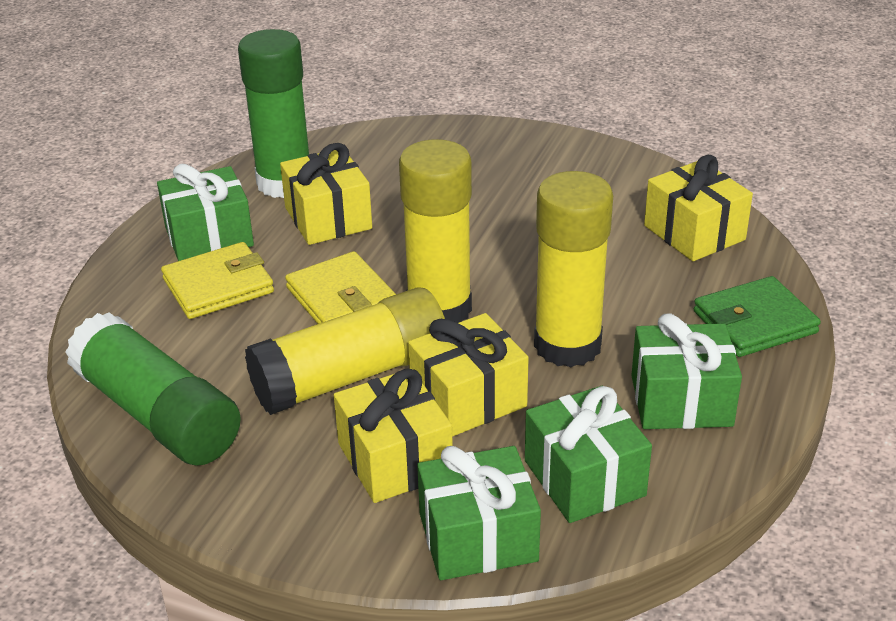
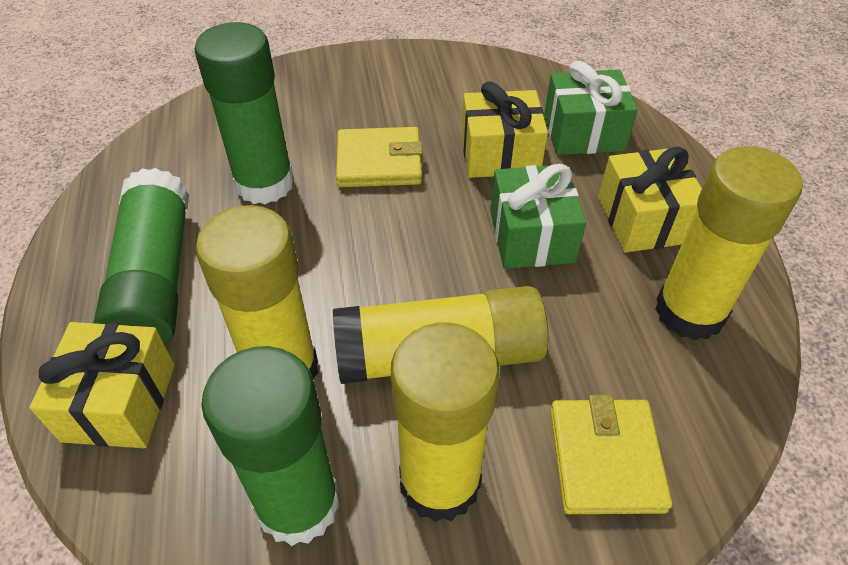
green gift: 4 -> 2
green glue stick: 2 -> 3
green wallet: 1 -> 0
yellow gift: 4 -> 3
yellow glue stick: 3 -> 4

